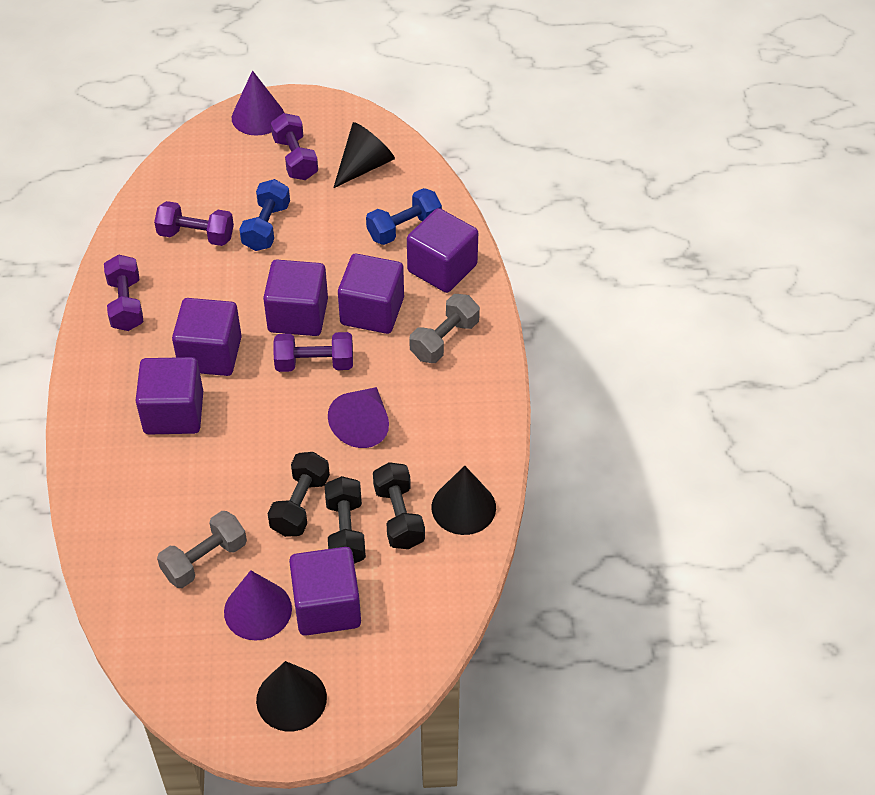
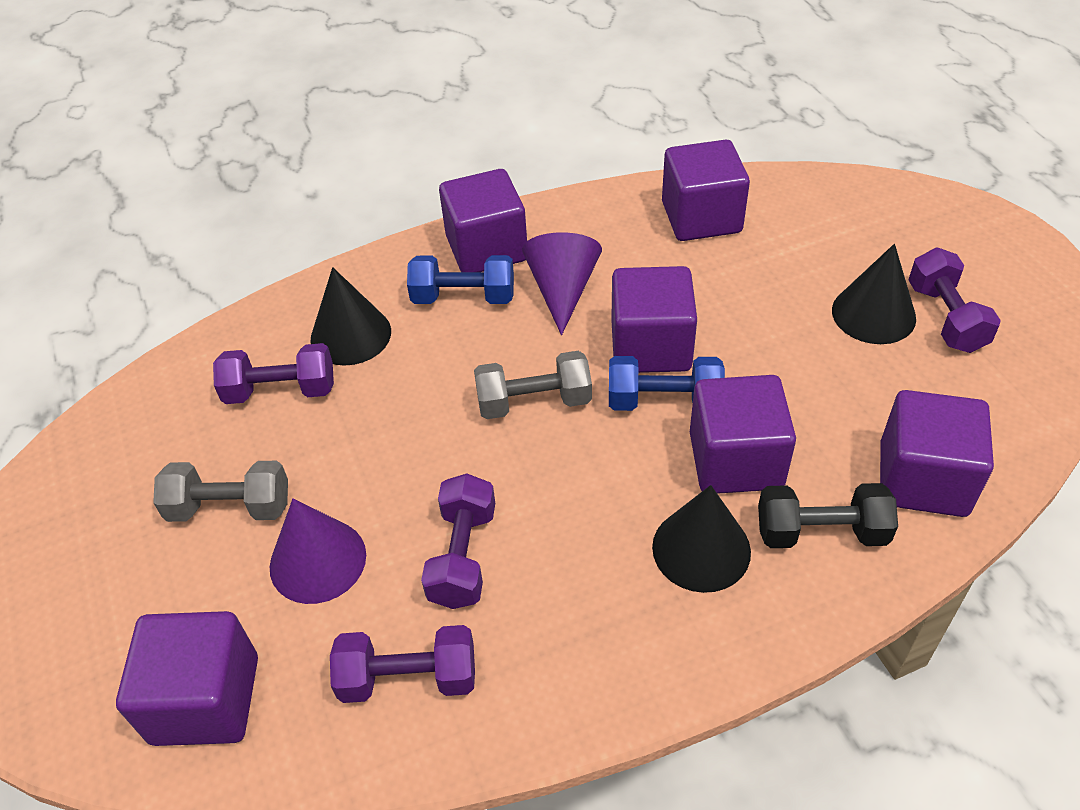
black dumbbell: 3 -> 1
purple cone: 3 -> 2

